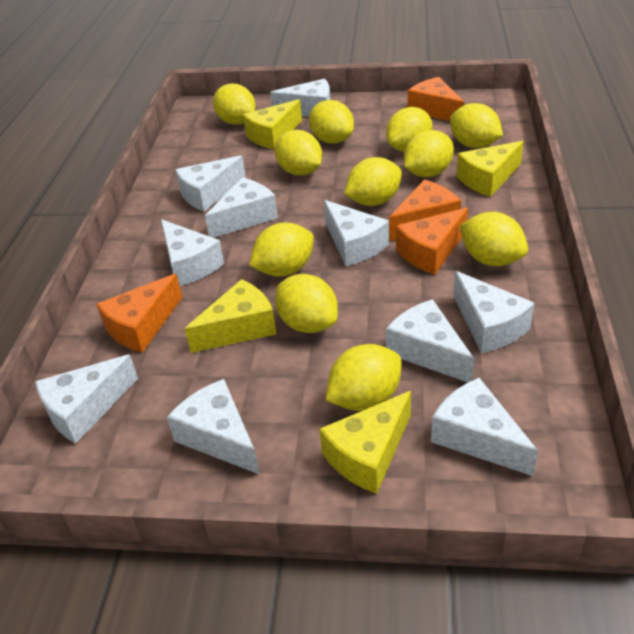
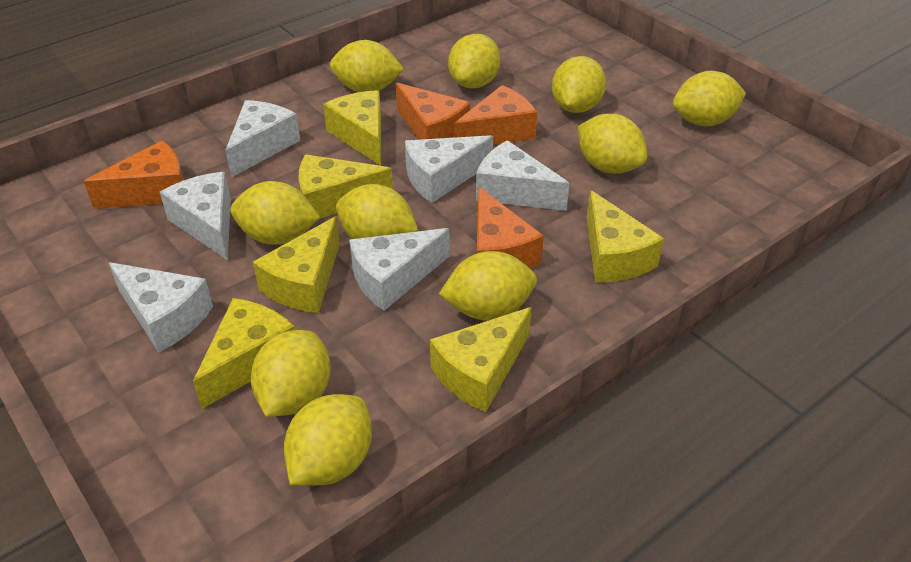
white cheese: 10 -> 6
yellow cheese: 4 -> 6
yellow lemon: 11 -> 10

